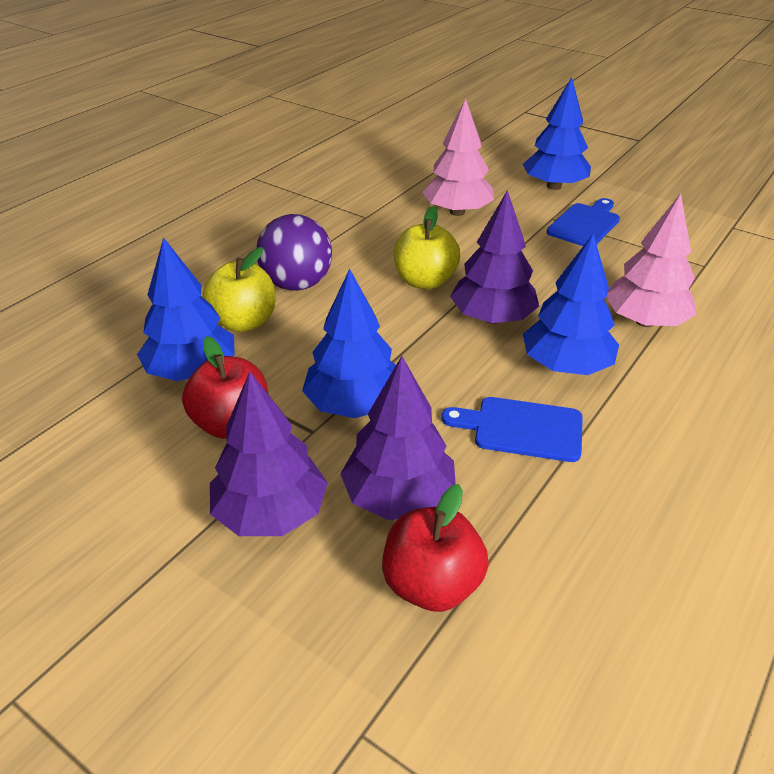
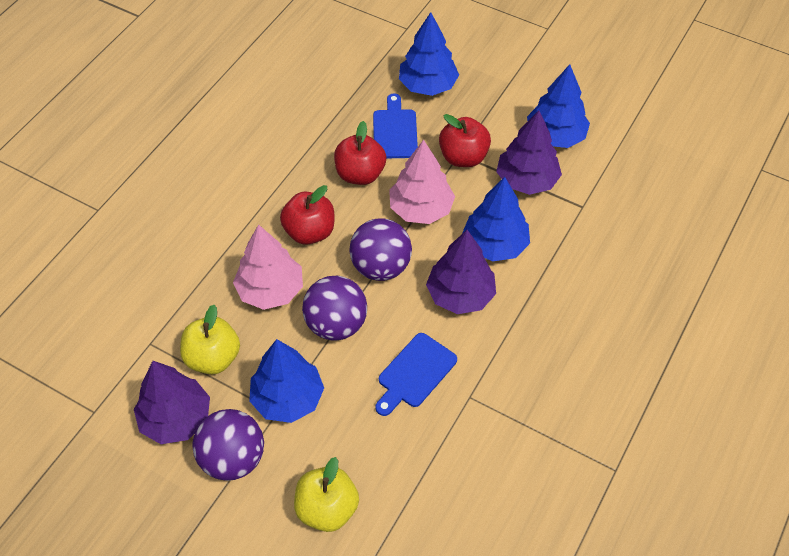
purple ball: 1 -> 3
red apple: 2 -> 3

